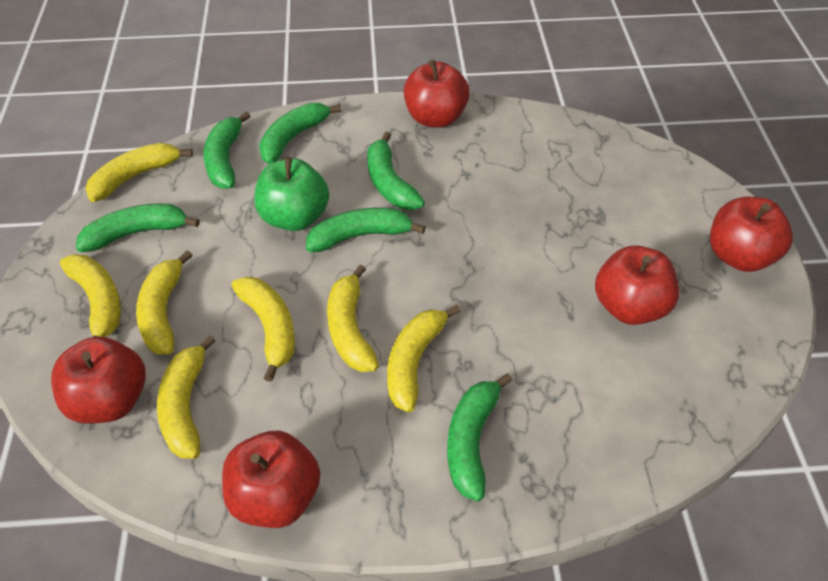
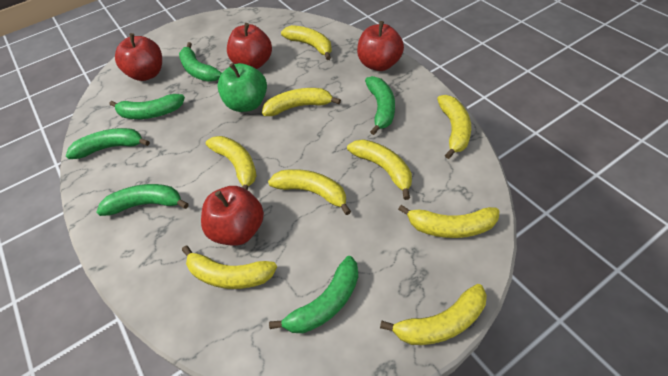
red apple: 5 -> 4
yellow banana: 7 -> 9

